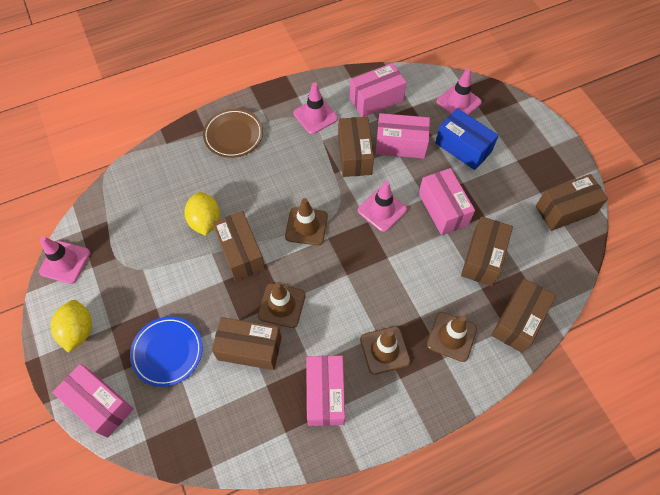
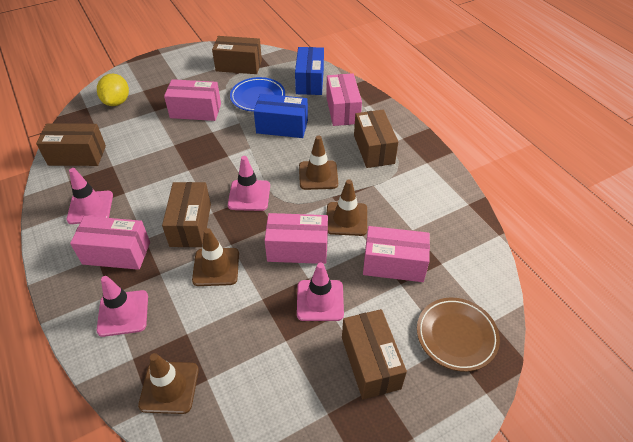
blue box: 1 -> 2
brown box: 6 -> 5
yellow lemon: 2 -> 1

